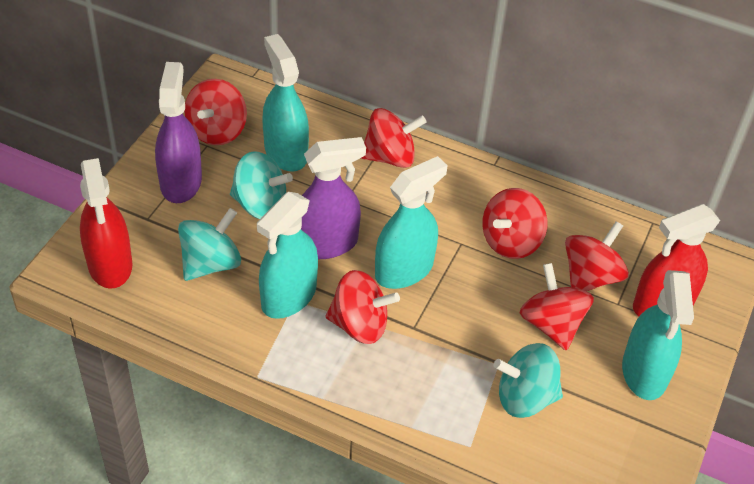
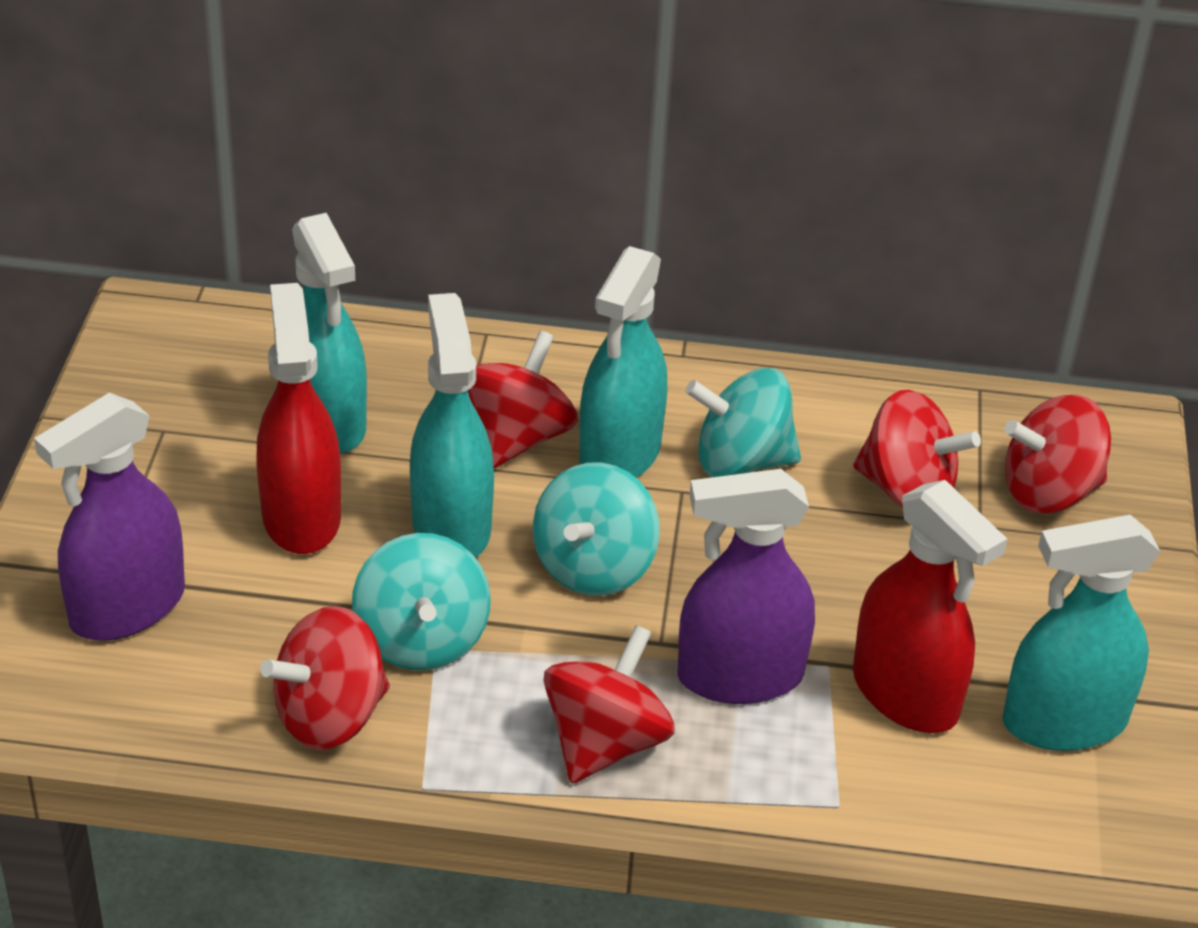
red spinning top: 6 -> 5

